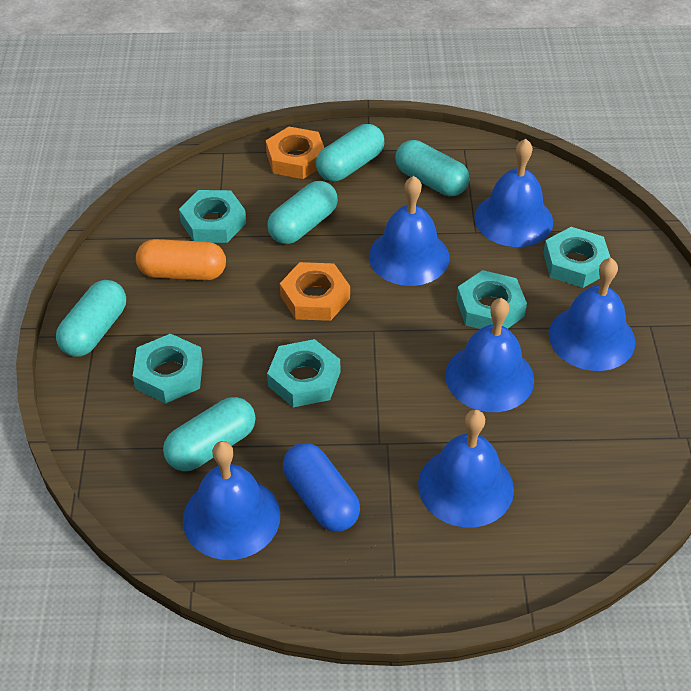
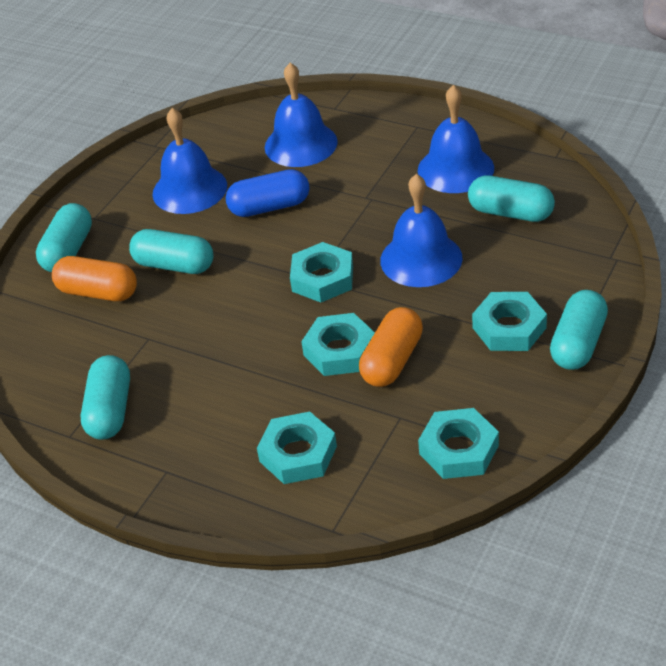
blue bell: 6 -> 4
orange capsule: 1 -> 2
orange nut: 2 -> 0

